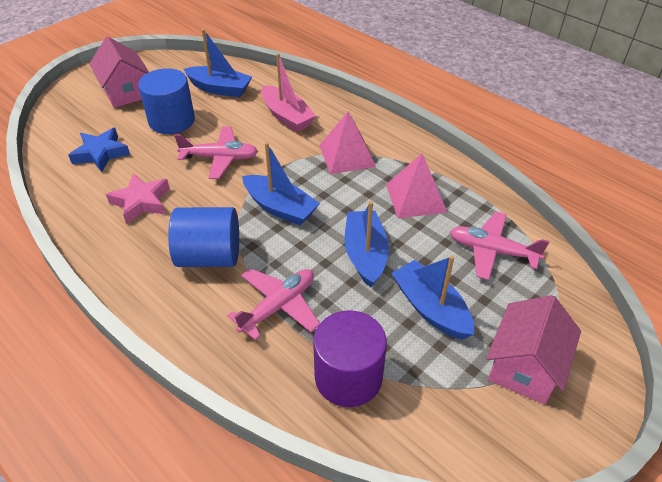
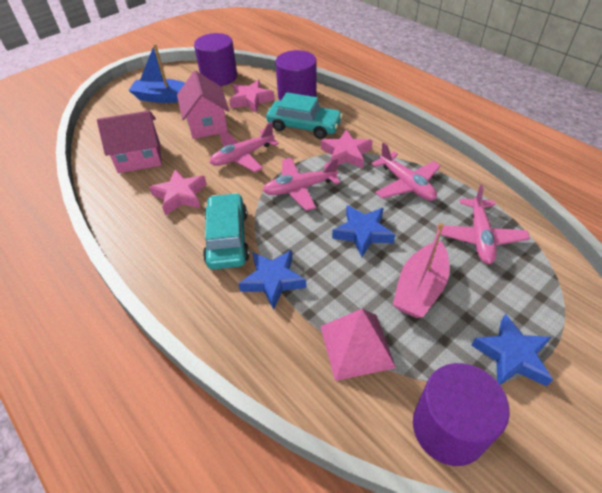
blue boat: 4 -> 1
blue cylinder: 2 -> 0
blue star: 1 -> 3
pink plane: 3 -> 4
pink pyramid: 2 -> 1
pink star: 1 -> 3
purple cylinder: 1 -> 3
turquoise car: 0 -> 2

